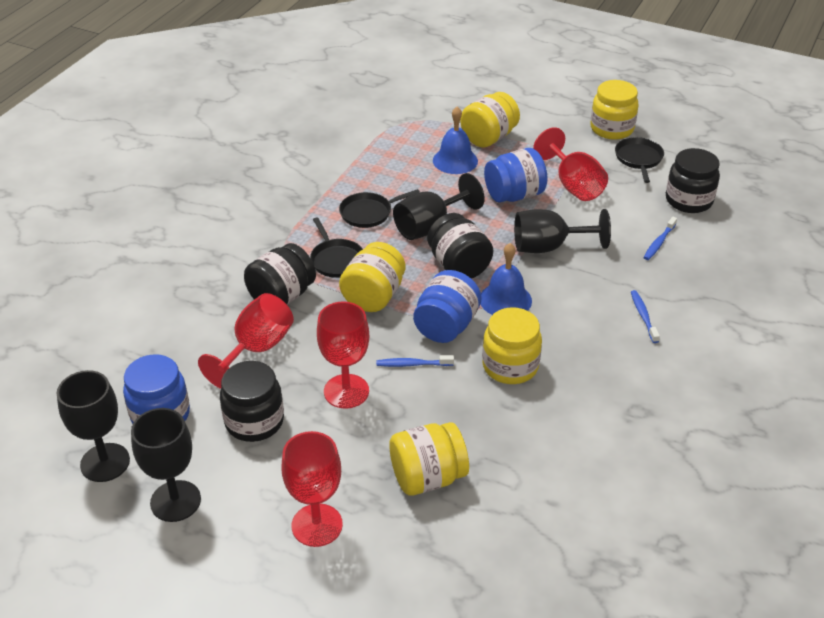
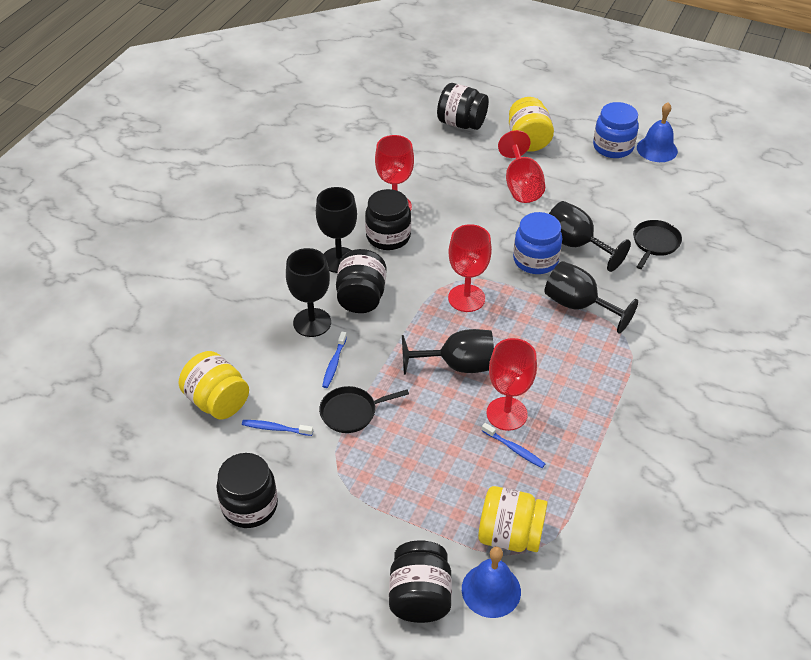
black goblet: 4 -> 5
black jar: 4 -> 5
black pan: 3 -> 2
blue jar: 3 -> 2
yellow jar: 5 -> 3

